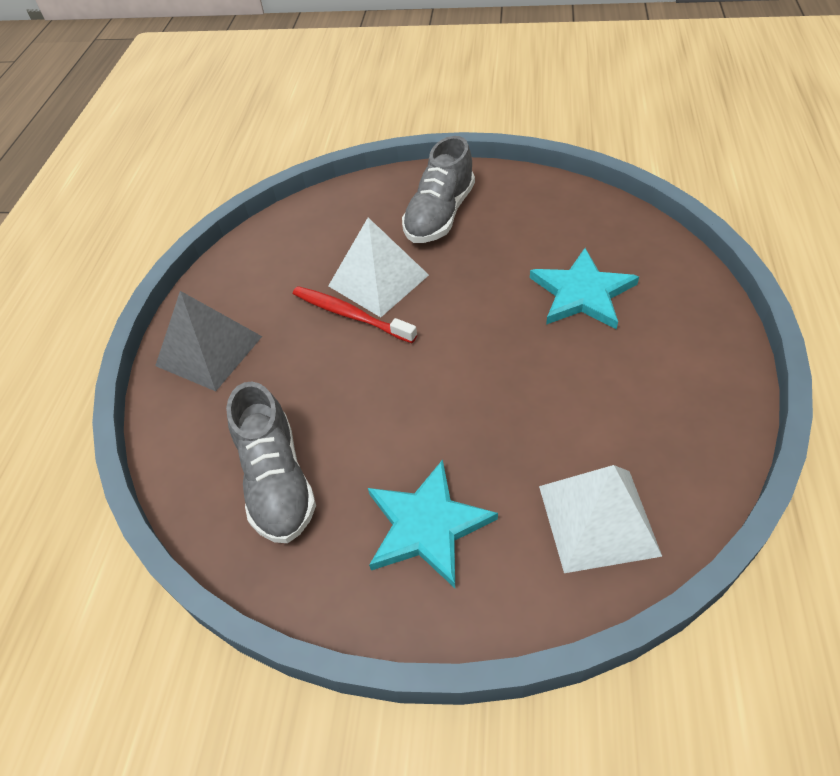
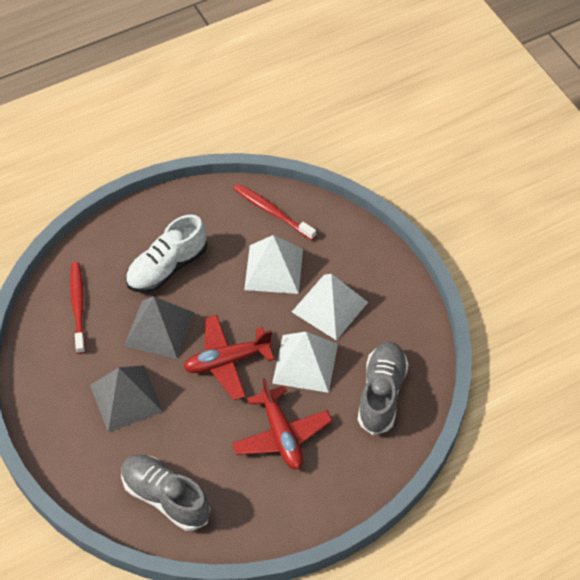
grey pyramid: 1 -> 2
red plane: 0 -> 2
red toothbrush: 1 -> 2
turquoise star: 2 -> 0
white pyramid: 2 -> 3
white shoe: 0 -> 1

